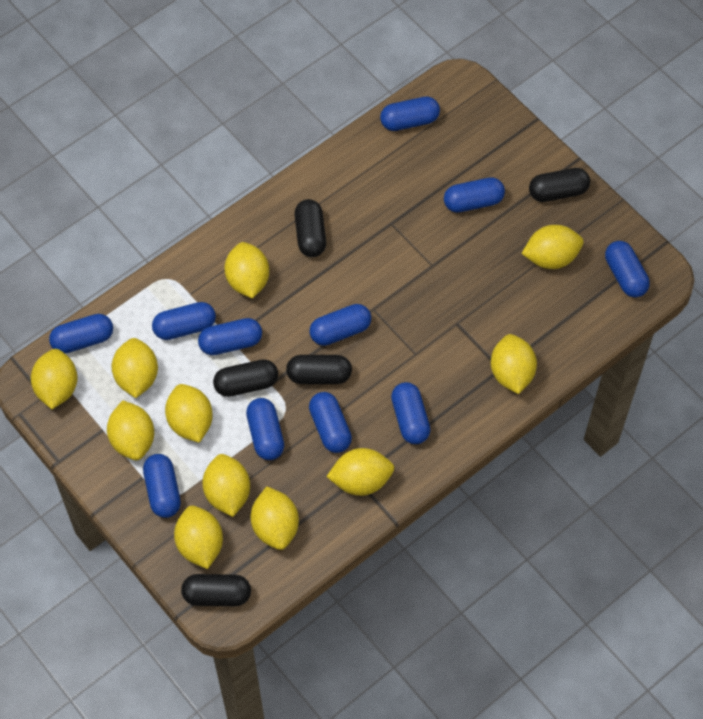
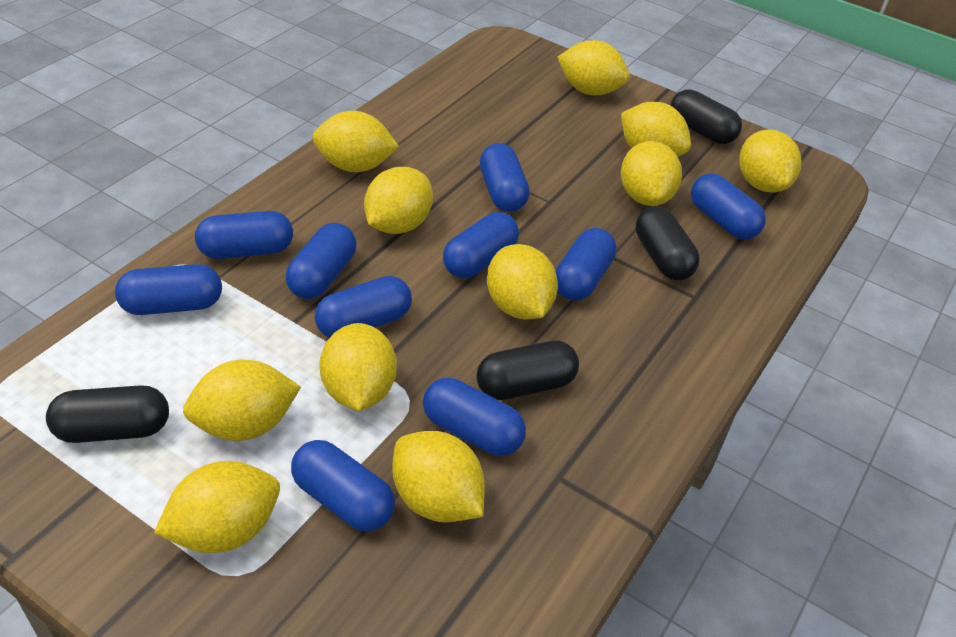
black capsule: 5 -> 4
blue capsule: 11 -> 10

